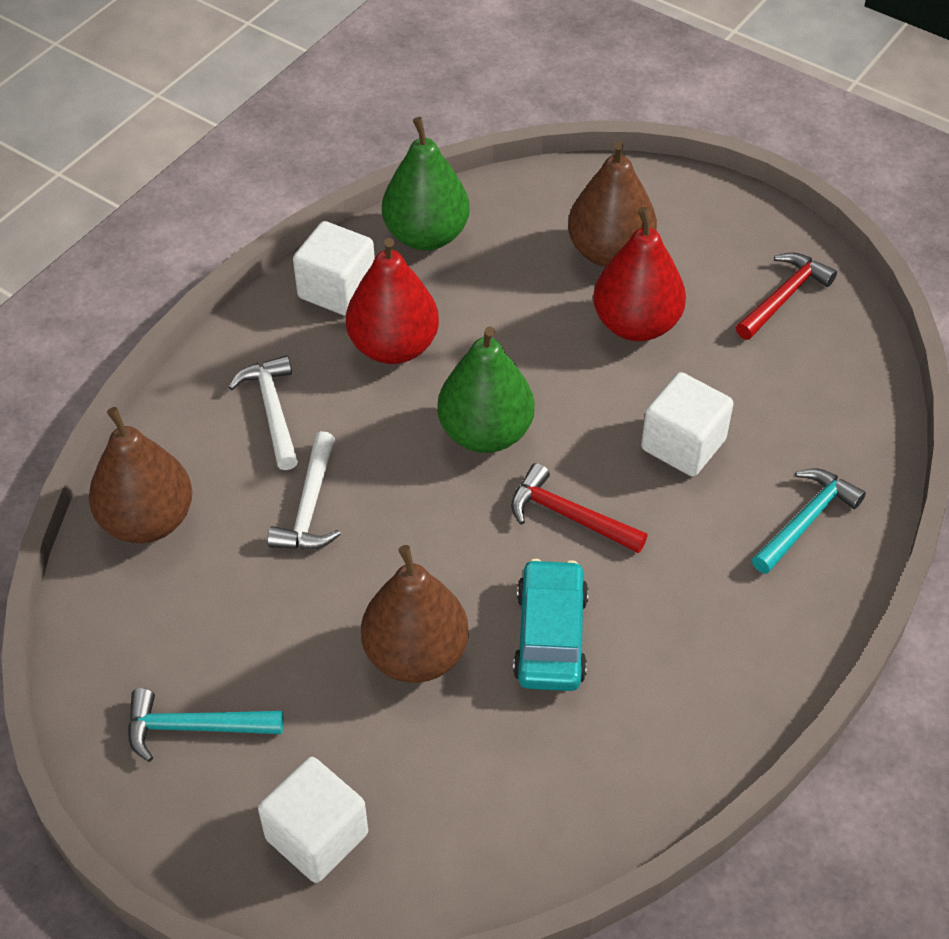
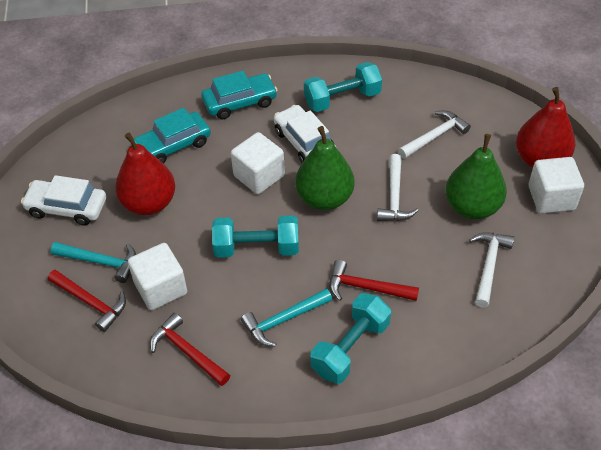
brown pear: 3 -> 0
red hammer: 2 -> 3
turquoise car: 1 -> 2
turquoise dumbbell: 0 -> 3
white car: 0 -> 2
white hammer: 2 -> 3

